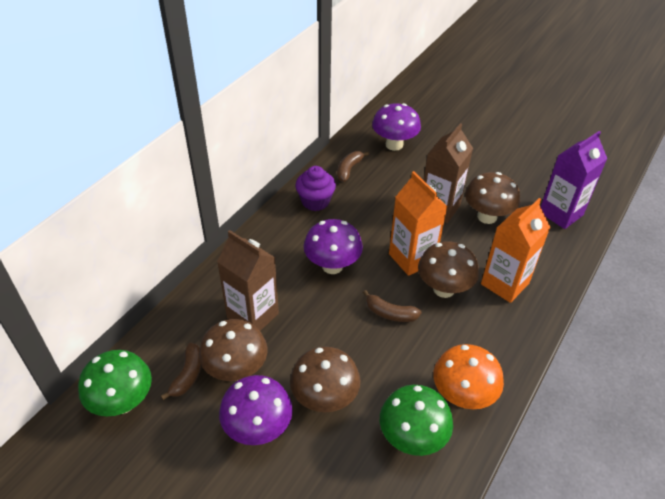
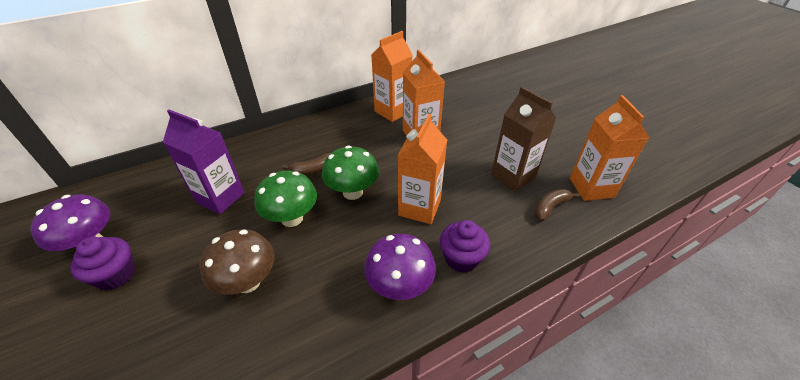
brown banana: 3 -> 2
brown carton: 2 -> 1
brown mushroom: 4 -> 1
orange carton: 2 -> 4
orange mushroom: 1 -> 0
purple cupcake: 1 -> 2
purple mushroom: 3 -> 2

